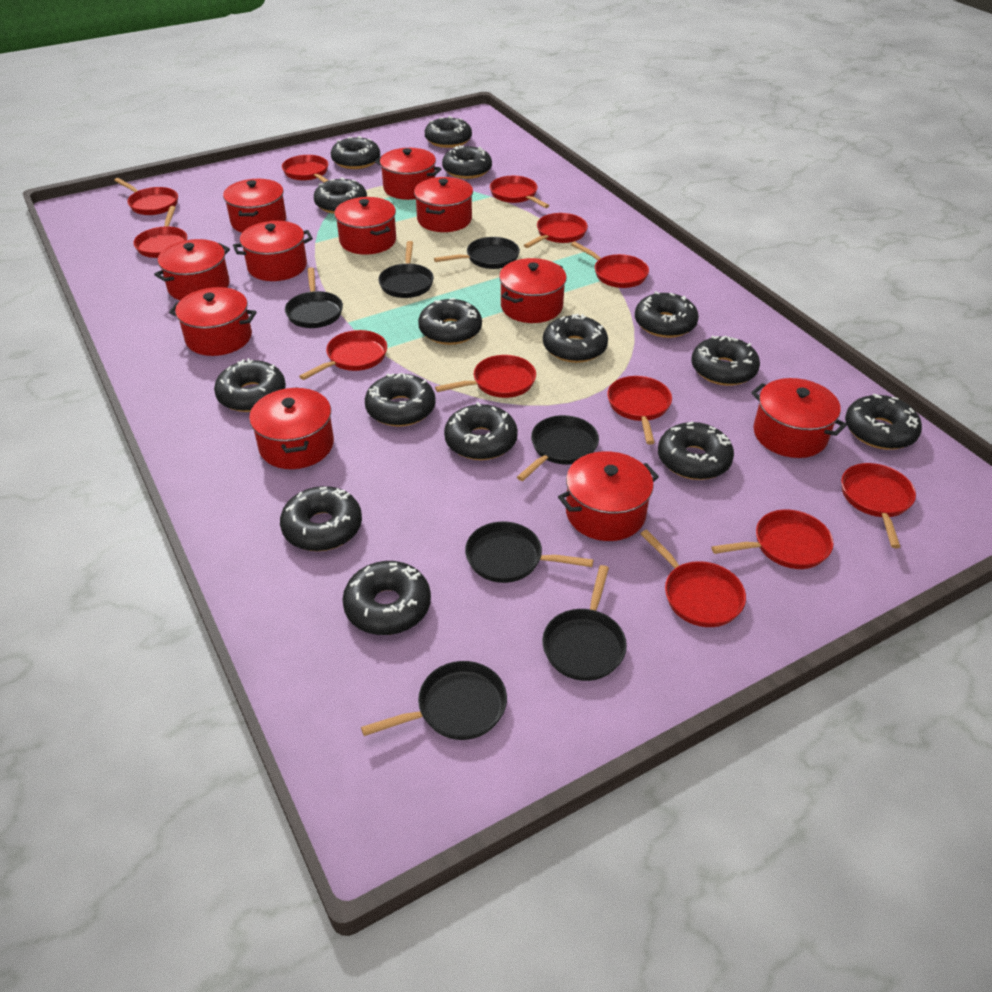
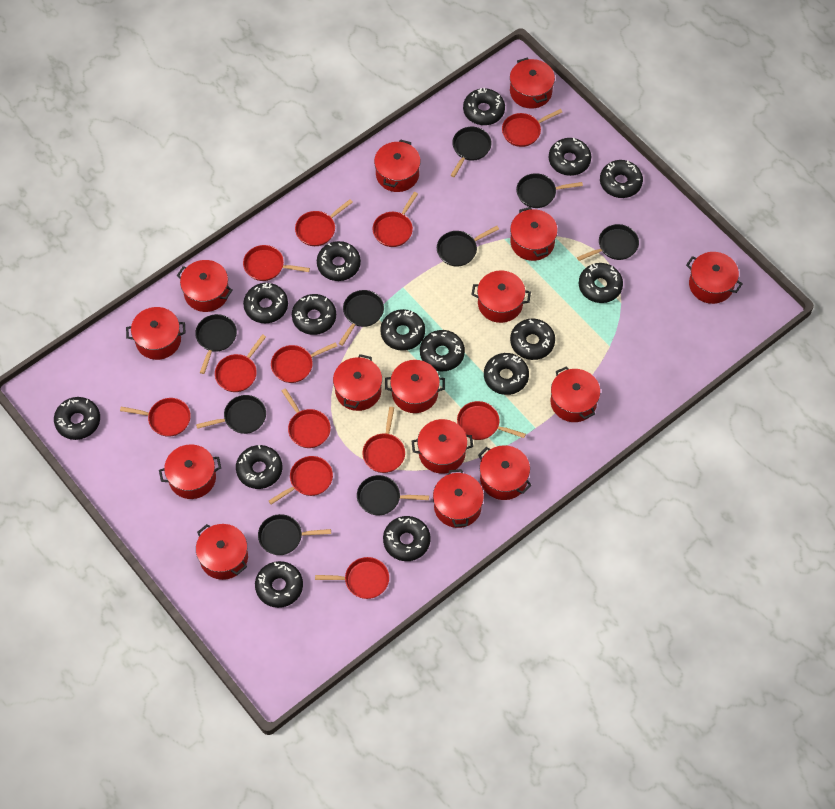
black pan: 7 -> 9
red pot: 11 -> 15

